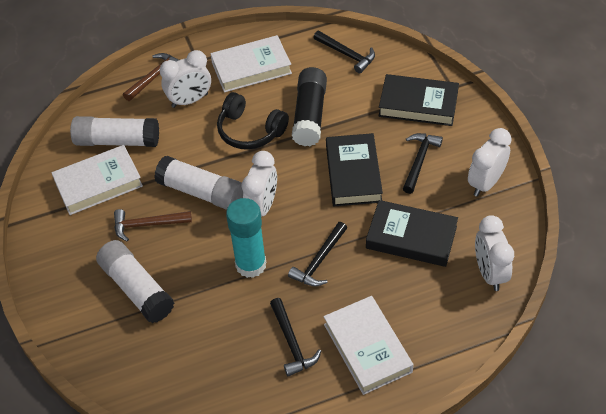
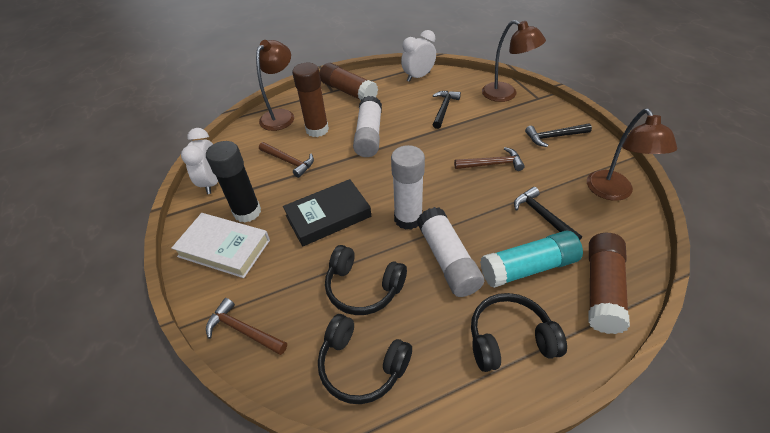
black book: 3 -> 1
black hammer: 4 -> 3
black headphones: 1 -> 3
brown glue stick: 0 -> 3
brown hammer: 2 -> 3
brown lamp: 0 -> 3
white book: 3 -> 1
white clock: 4 -> 2

